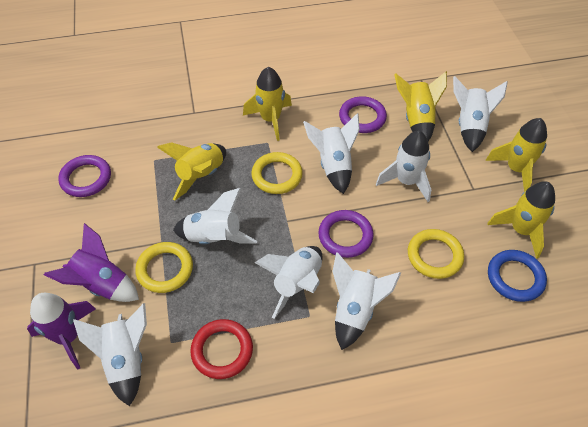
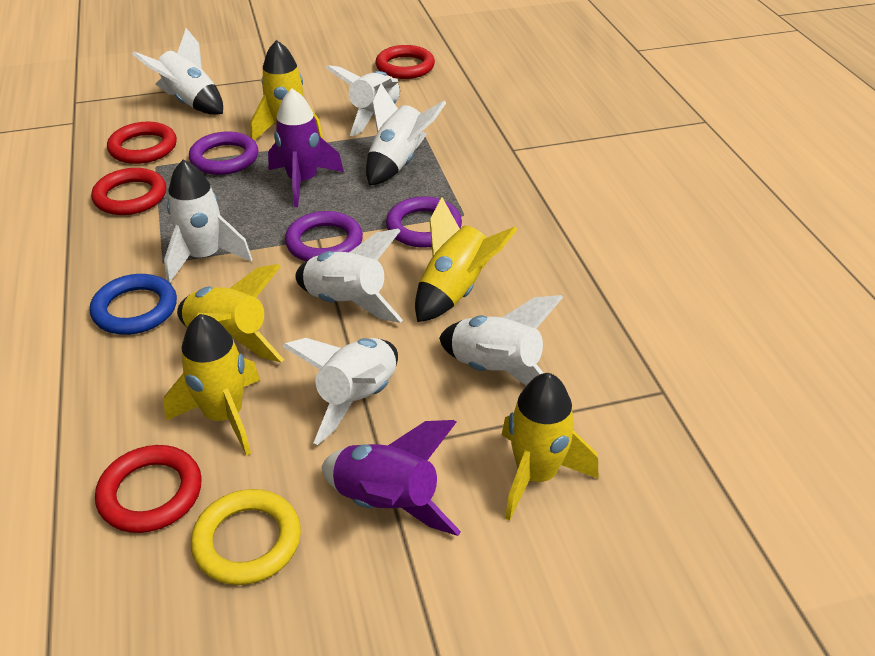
red ring: 1 -> 4
yellow ring: 3 -> 1

